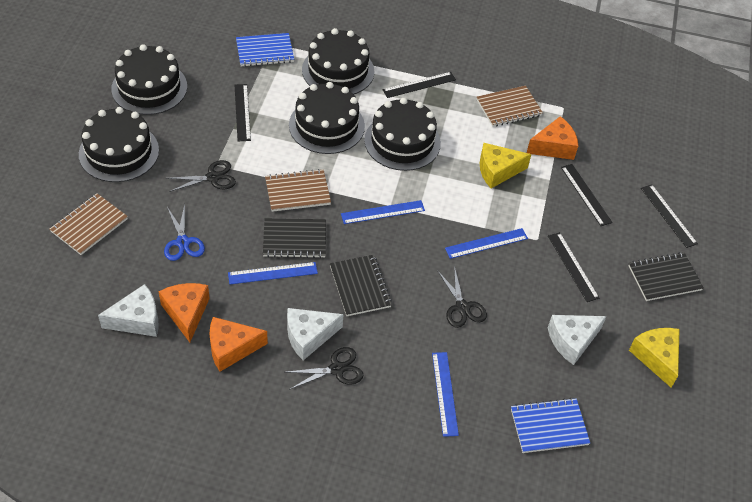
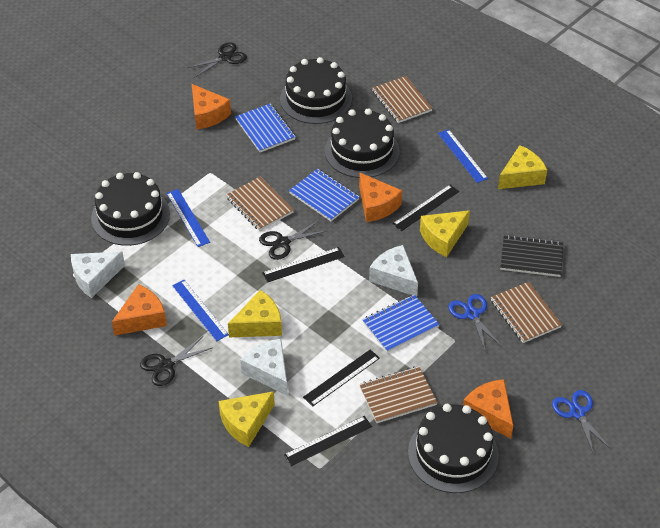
black cake: 5 -> 4
black notebook: 3 -> 1
black ruler: 5 -> 4
blue notebook: 2 -> 3
blue ruler: 4 -> 3
blue scissors: 1 -> 2
brown notebook: 3 -> 4
orange cheese: 3 -> 4
yellow cheese: 2 -> 4

